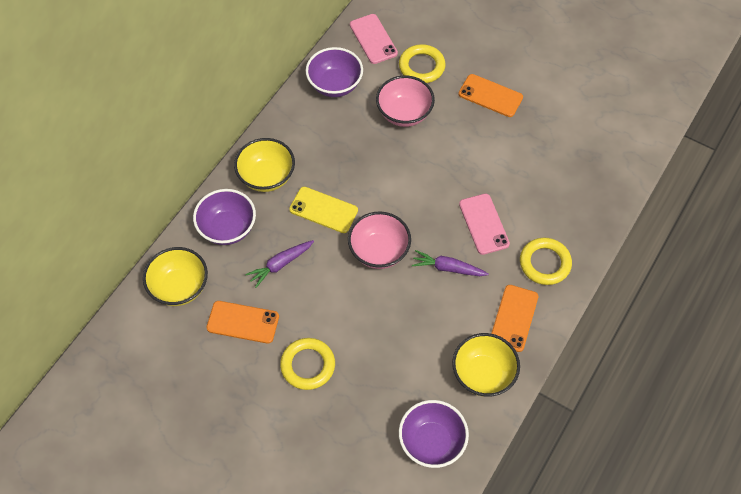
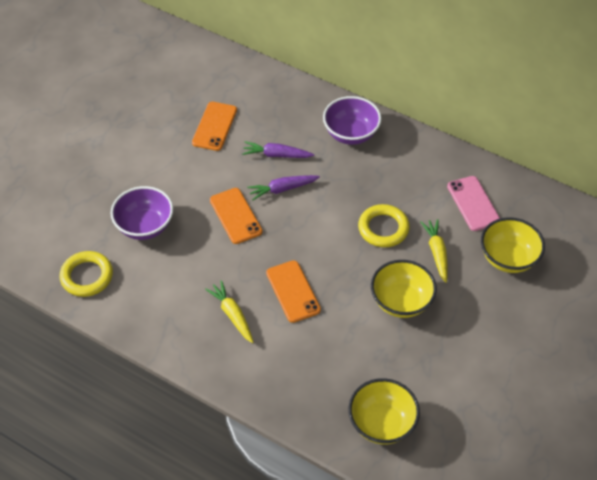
pink bowl: 2 -> 0
pink phone: 2 -> 1
purple bowl: 3 -> 2
yellow carrot: 0 -> 2
yellow phone: 1 -> 0
yellow ring: 3 -> 2

